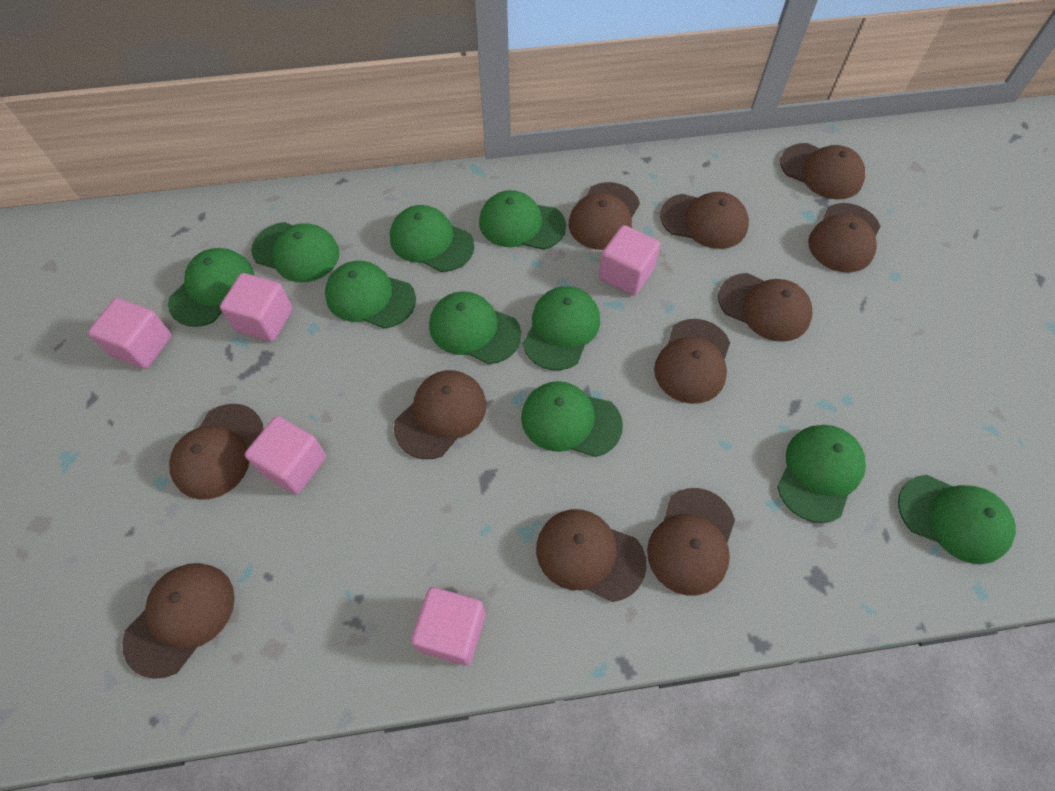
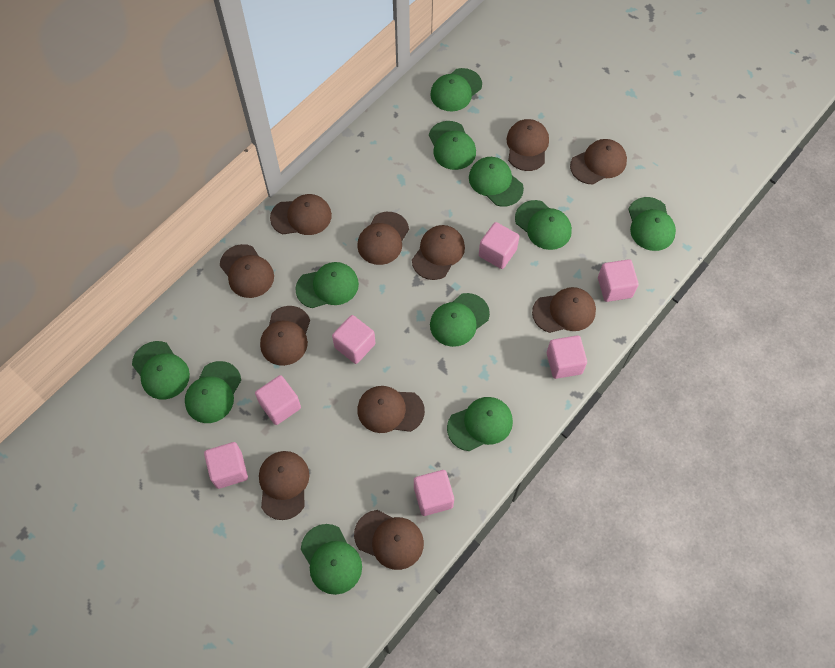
green cap: 10 -> 11
pink cube: 5 -> 7

